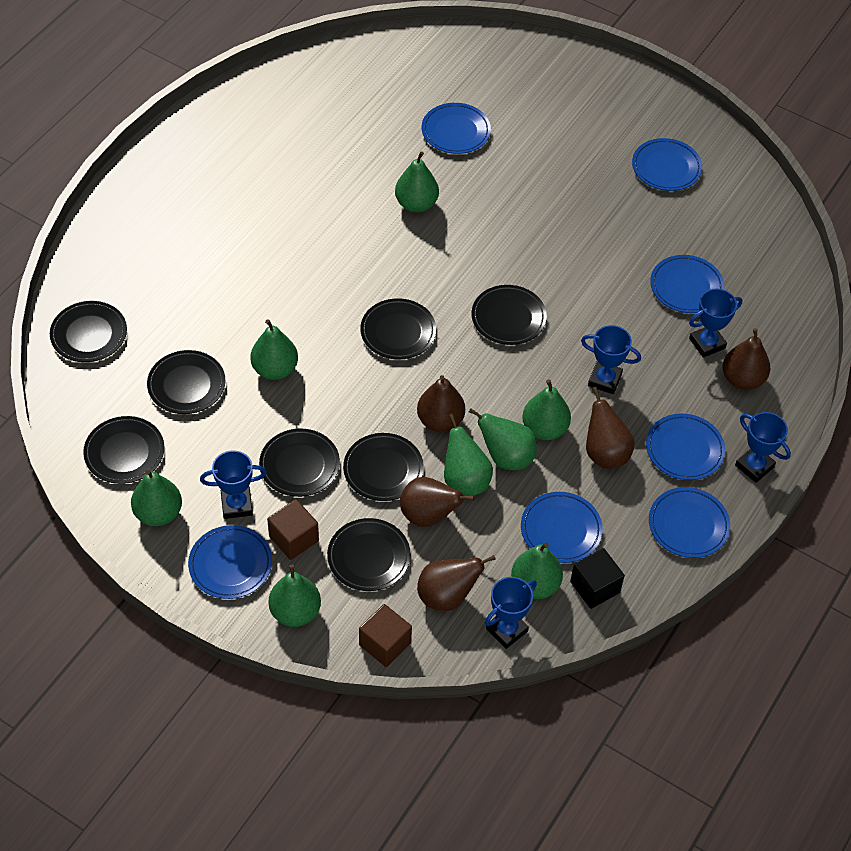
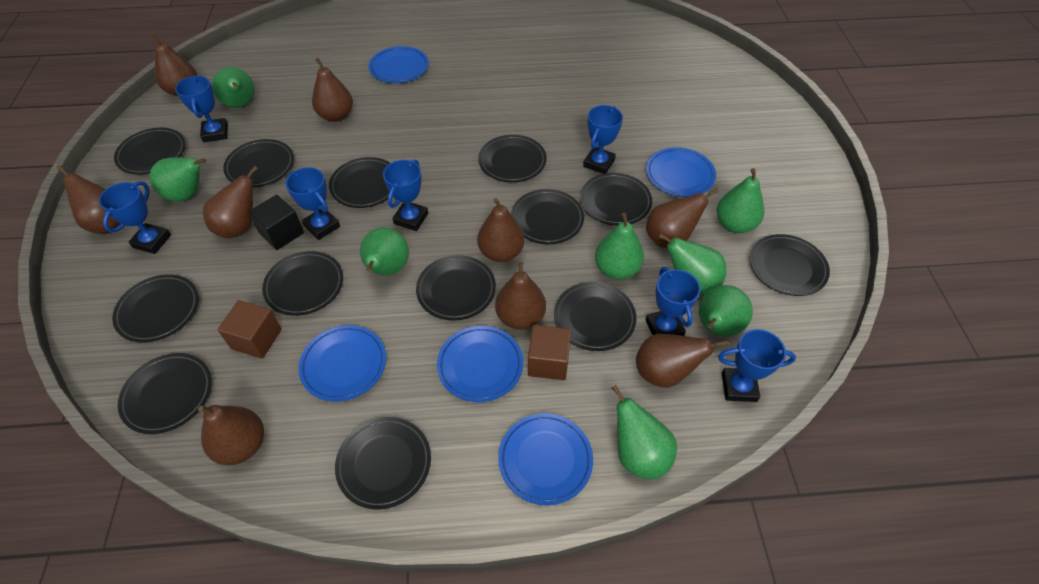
black plate: 8 -> 13
blue plate: 7 -> 5
blue trophy: 5 -> 7
brown pear: 5 -> 9

